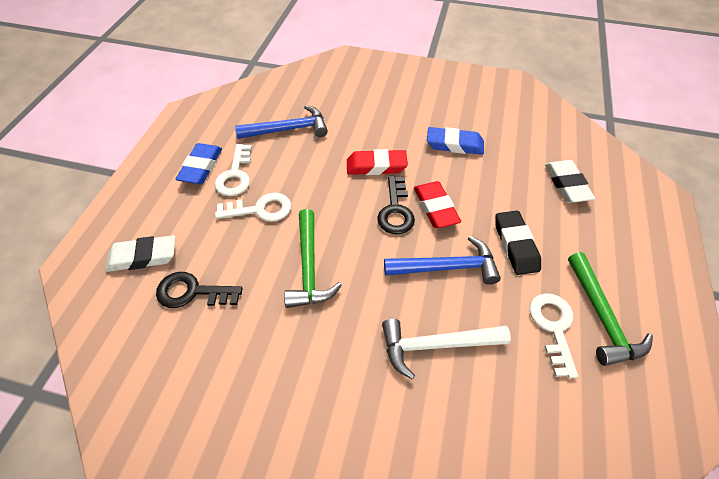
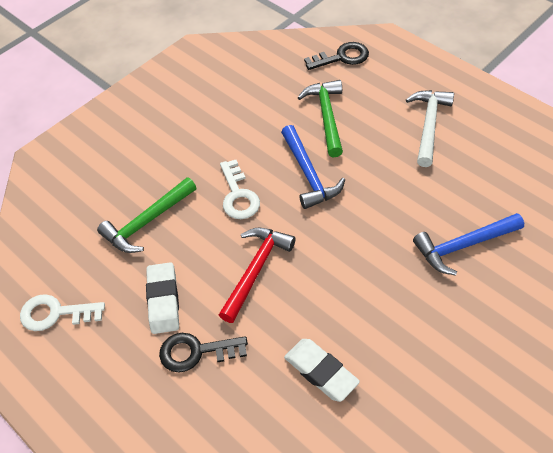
black eraser: 1 -> 0
blue eraser: 2 -> 0
red eraser: 2 -> 0
red hammer: 0 -> 1
white key: 3 -> 2

